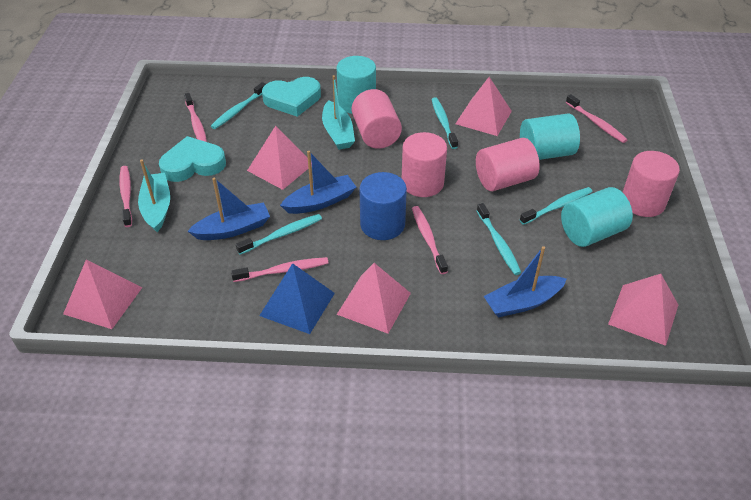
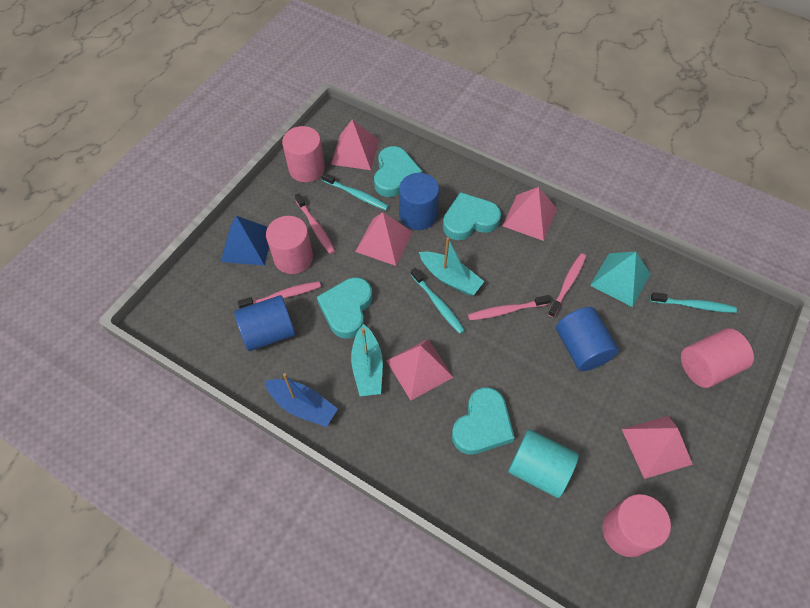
blue boat: 3 -> 1
blue cylinder: 1 -> 3
pink toothbrush: 5 -> 4
turquoise cylinder: 3 -> 1
turquoise heart: 2 -> 4
turquoise pyramid: 0 -> 1
turquoise toothbrush: 5 -> 3

